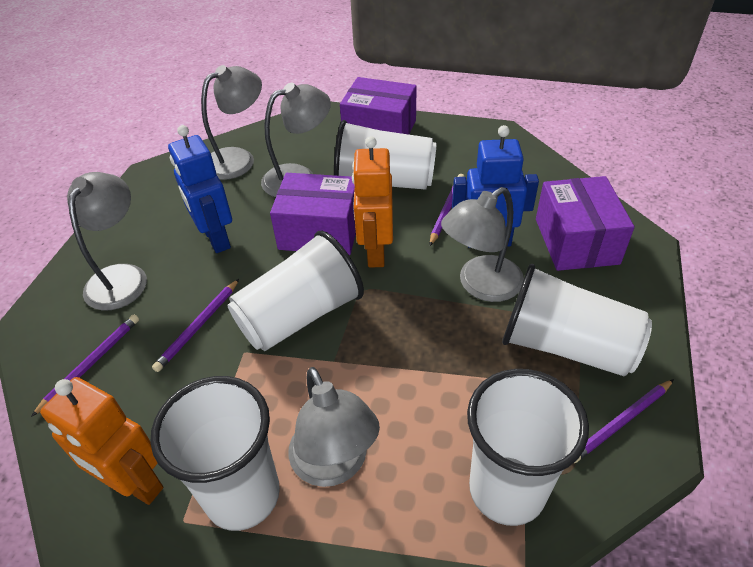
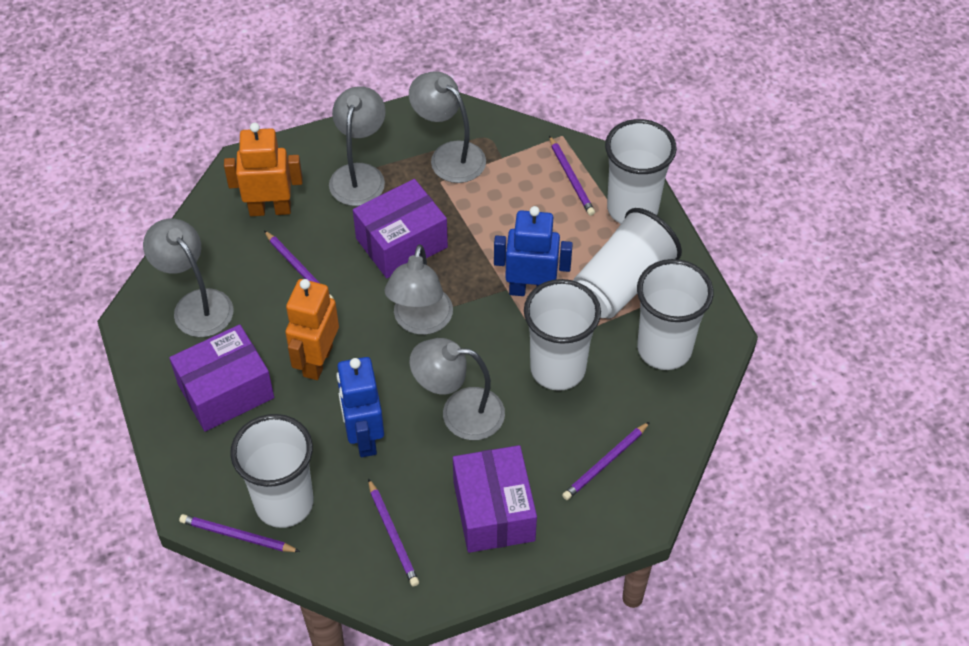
purple pencil: 4 -> 5

